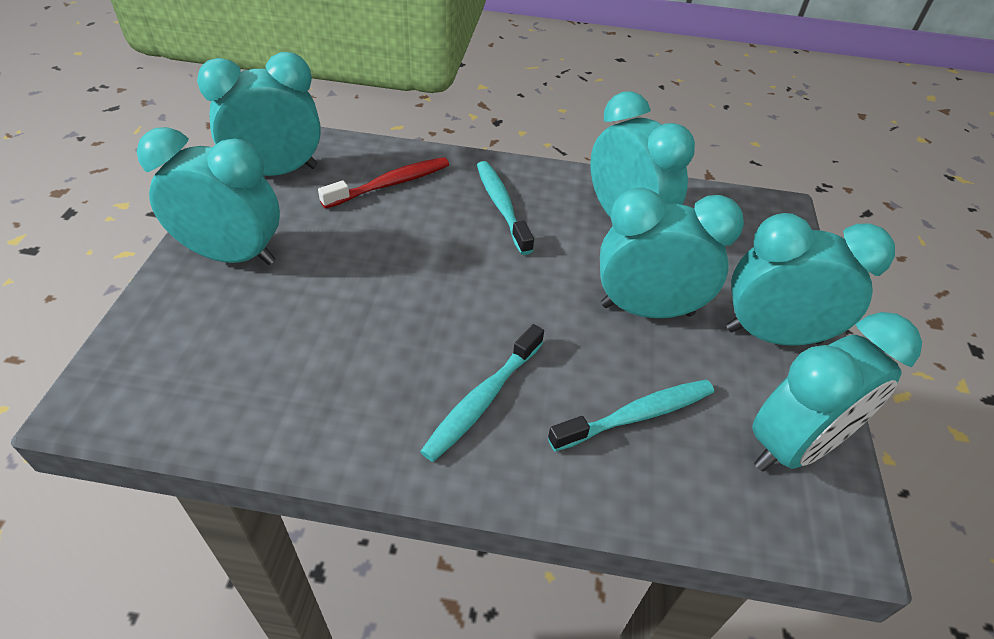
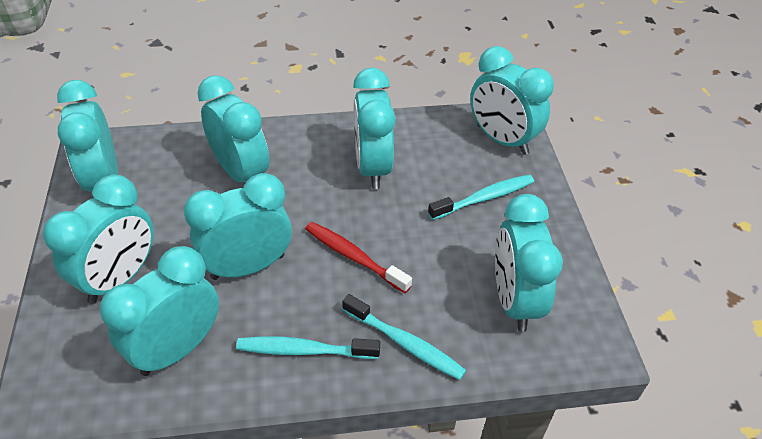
turquoise clock: 6 -> 8

